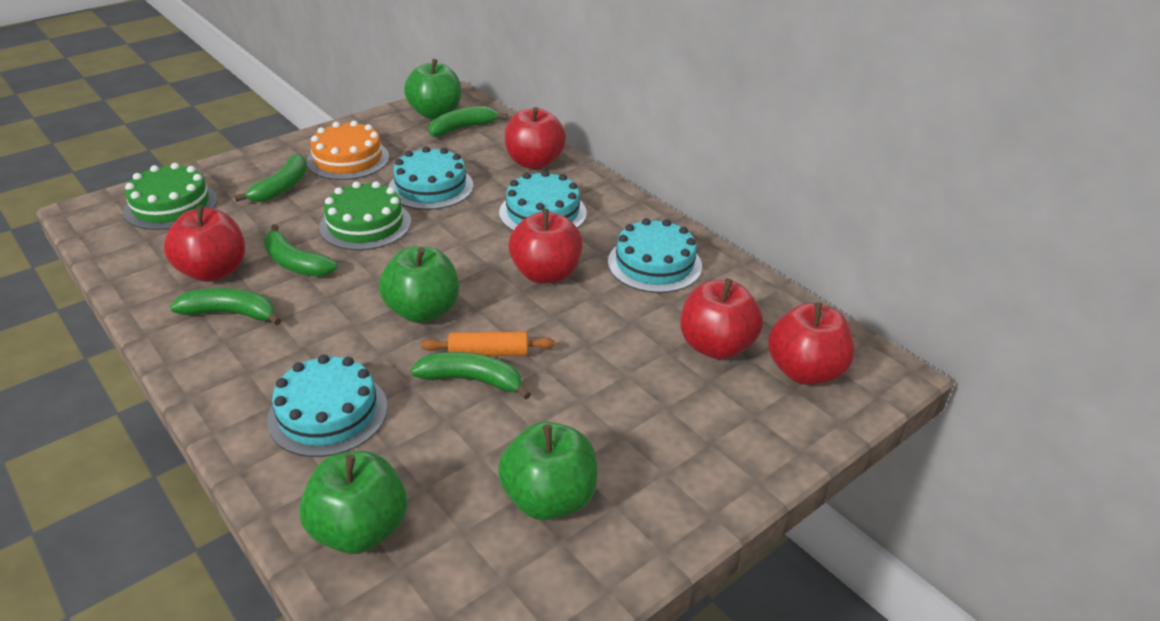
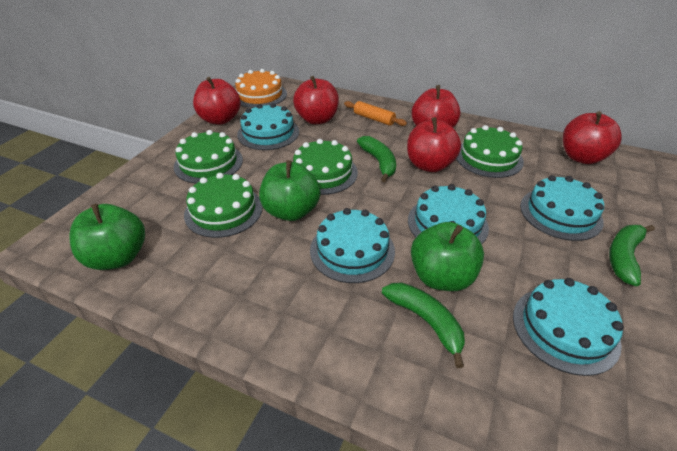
green apple: 4 -> 3
green banana: 5 -> 3
green cake: 2 -> 4
turquoise cake: 4 -> 5

